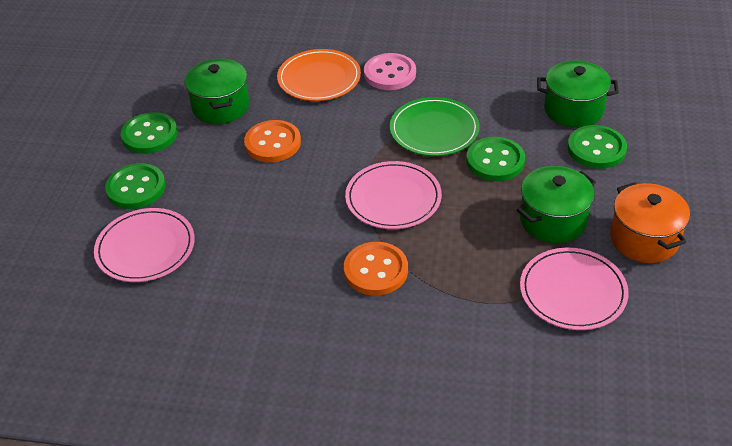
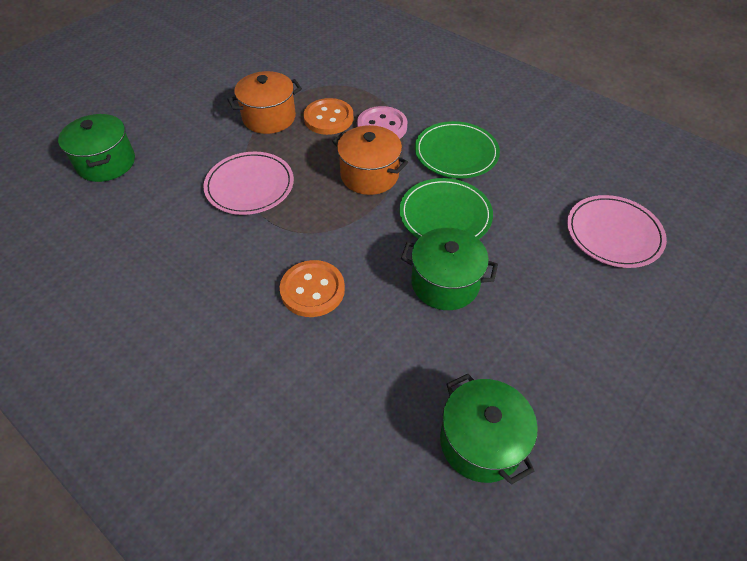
green button: 4 -> 0
green plate: 1 -> 2
orange plate: 1 -> 0
orange pot: 1 -> 2
pink plate: 3 -> 2

